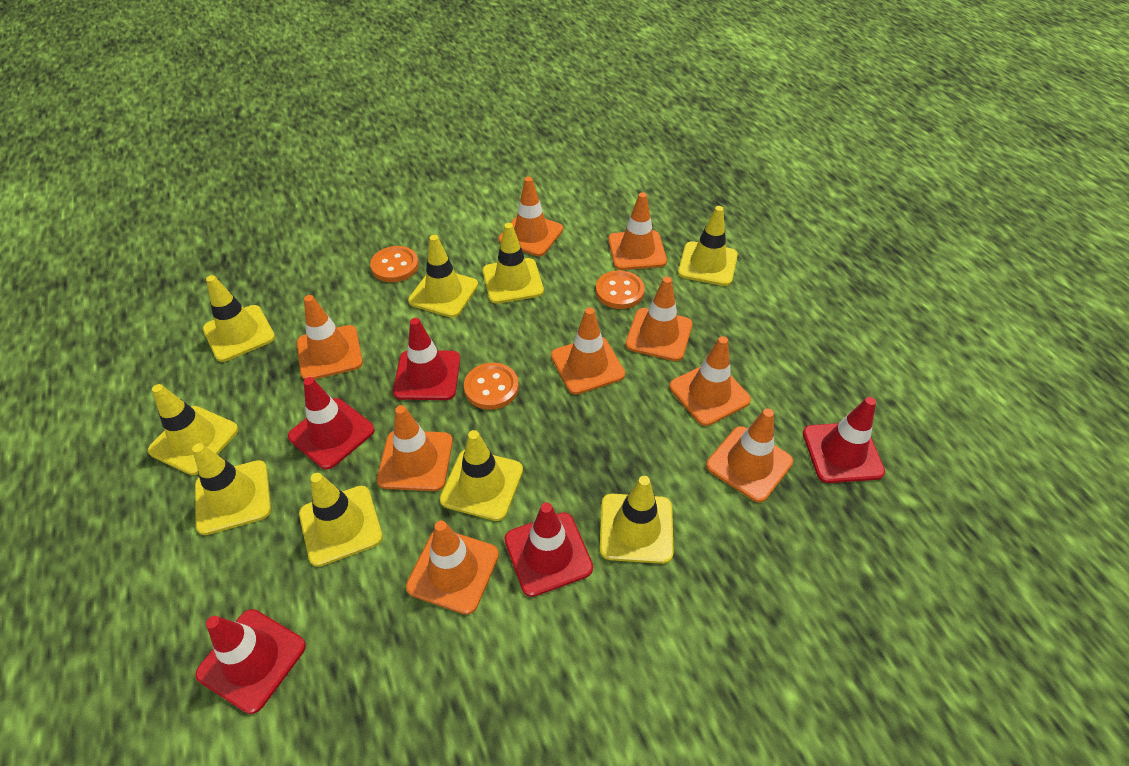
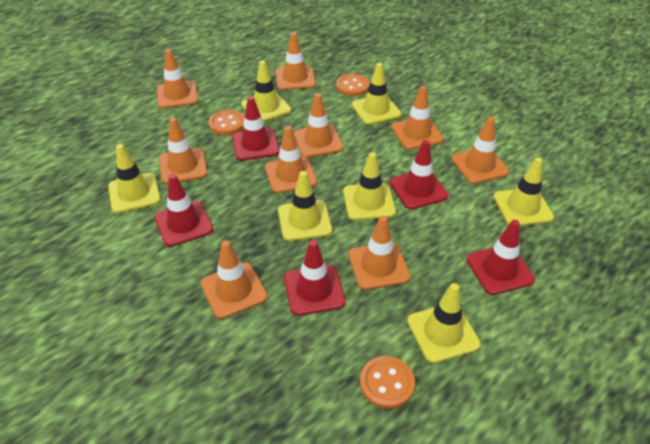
yellow traffic cone: 9 -> 7

